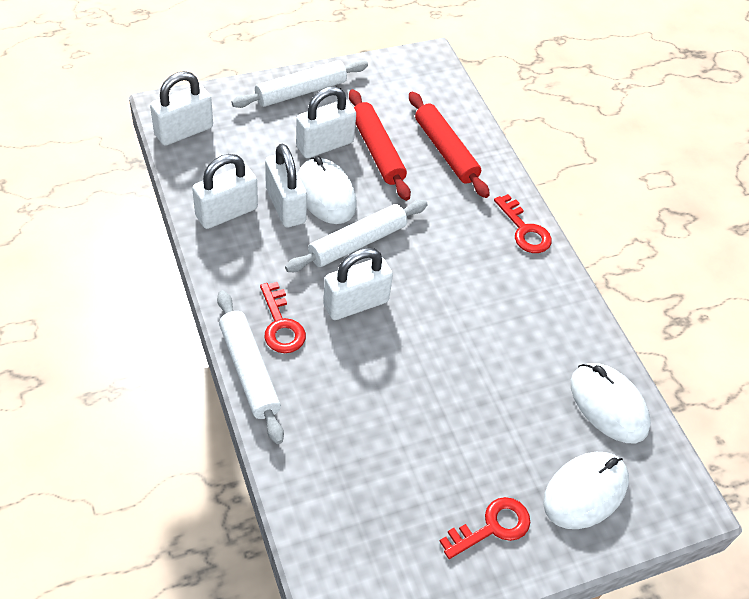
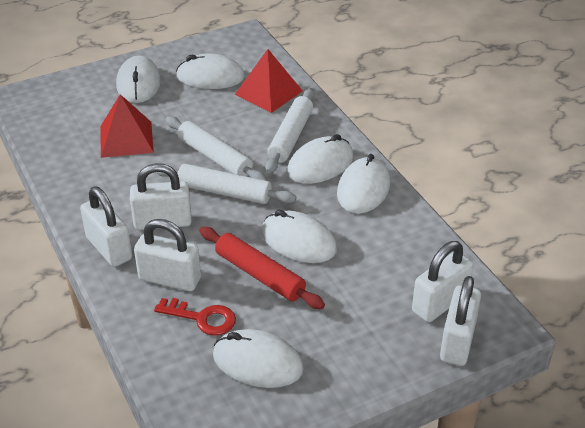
red key: 3 -> 1
red pyramid: 0 -> 2
red rolling pin: 2 -> 1
white mouse: 3 -> 6

